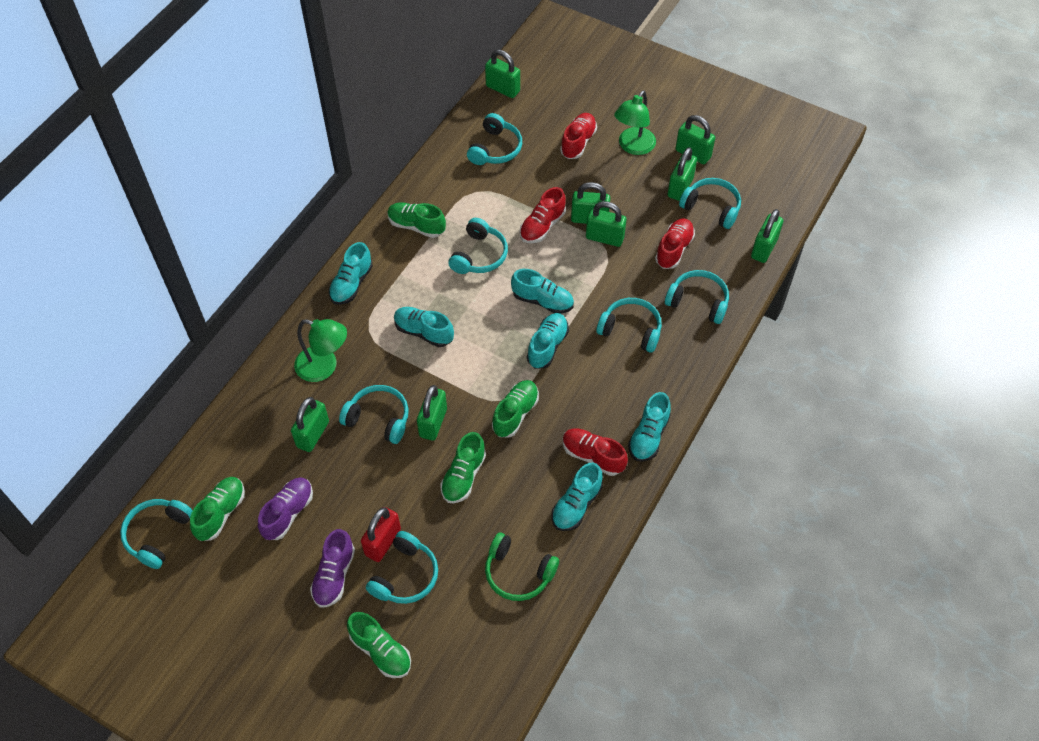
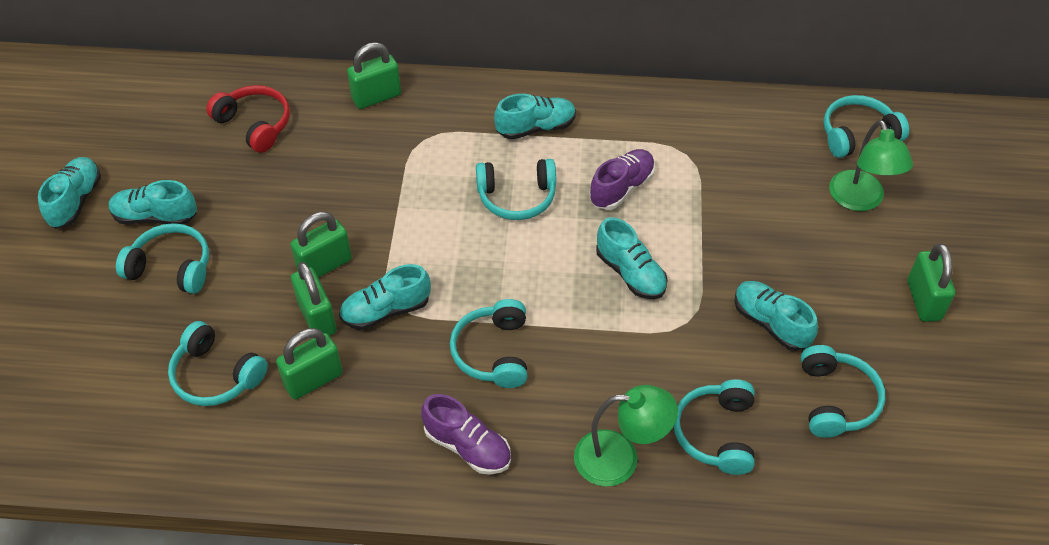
green headphones: 1 -> 0
green padlock: 8 -> 5
green shoe: 5 -> 0
red headphones: 0 -> 1
red padlock: 1 -> 0
red shoe: 4 -> 0
turquoise headphones: 8 -> 7

